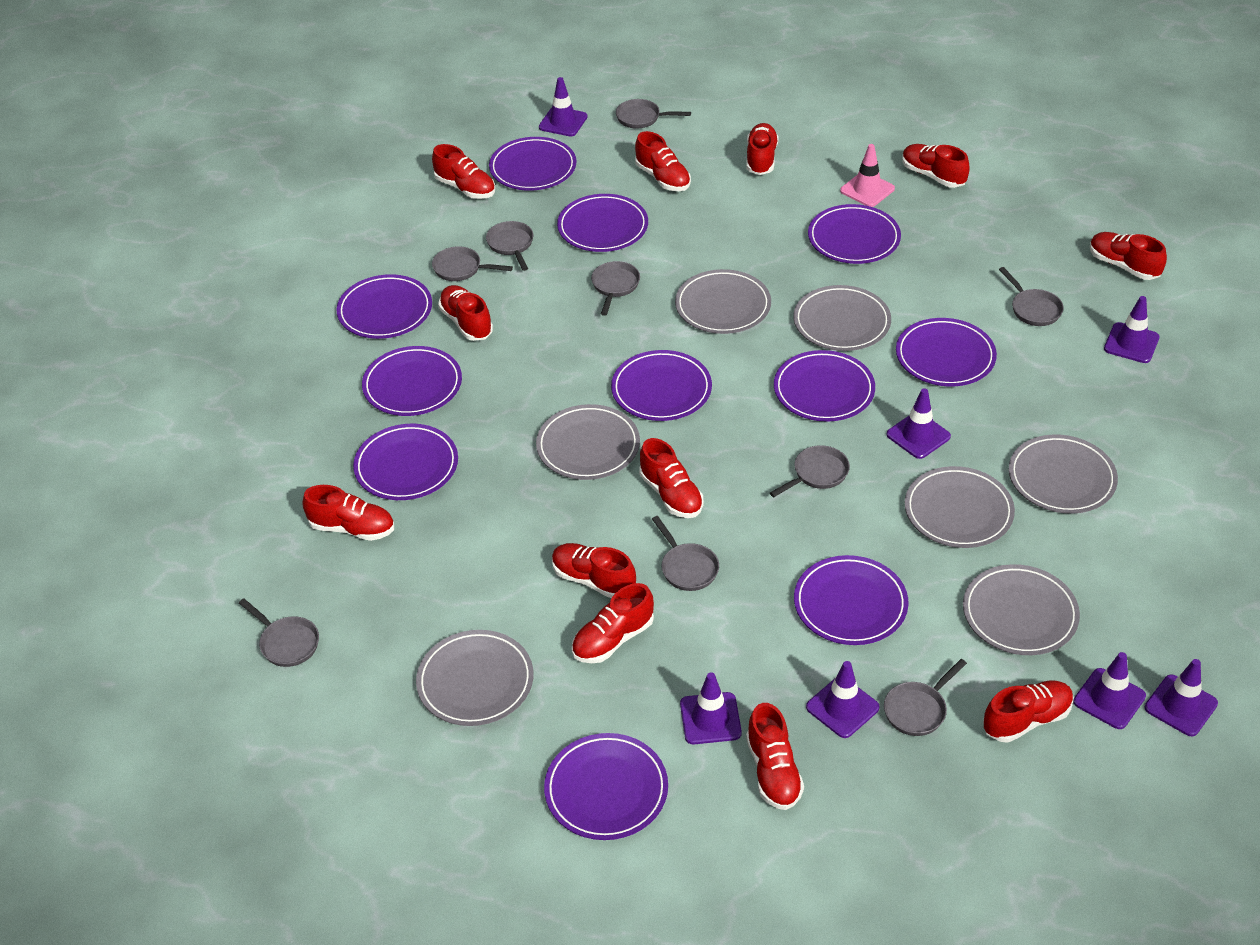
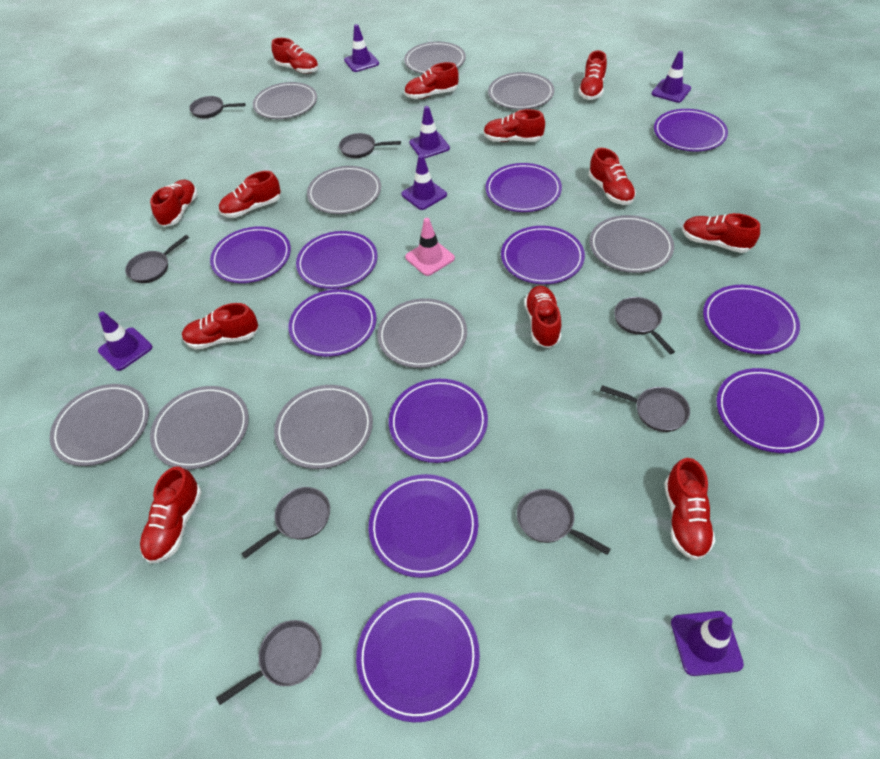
grey pan: 9 -> 8
grey plate: 7 -> 9
purple traffic cone: 7 -> 6

